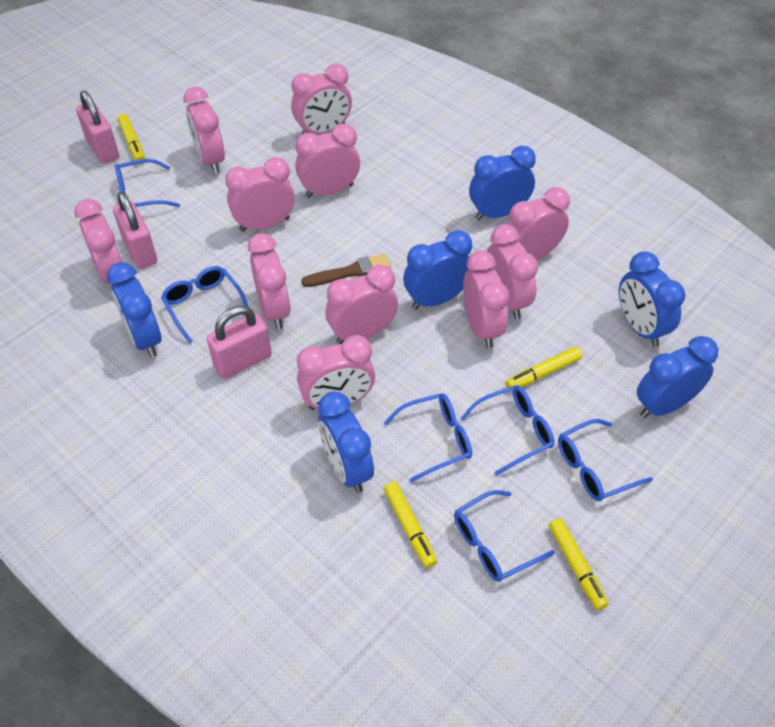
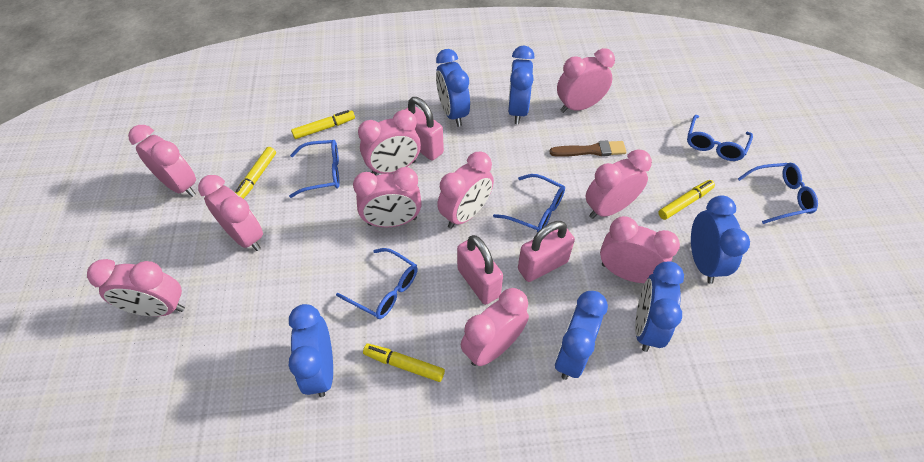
blue glasses: 6 -> 5
pink clock: 11 -> 10

